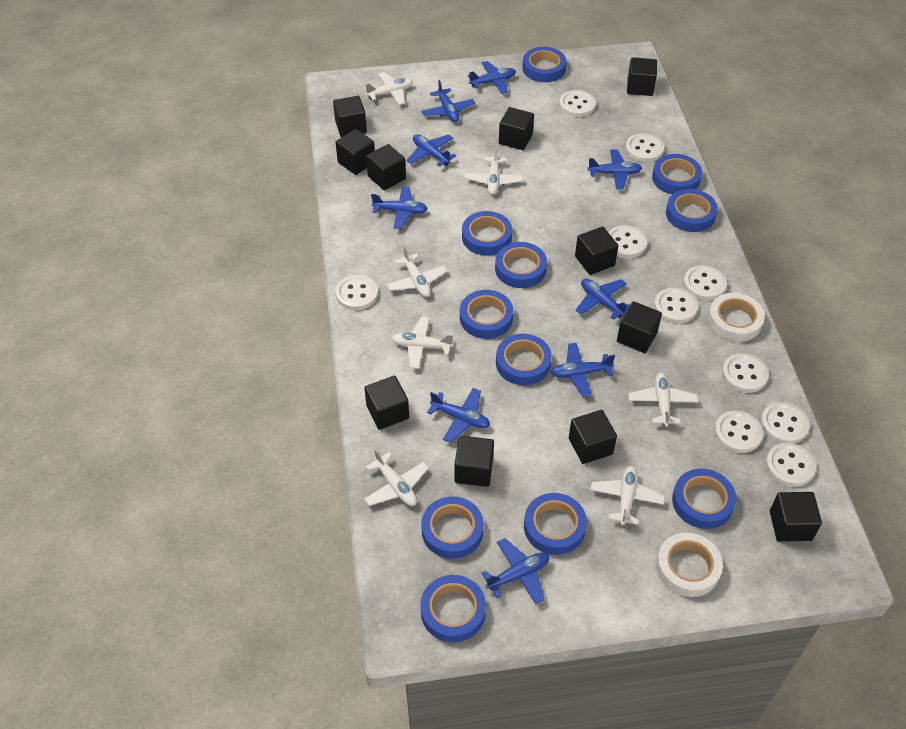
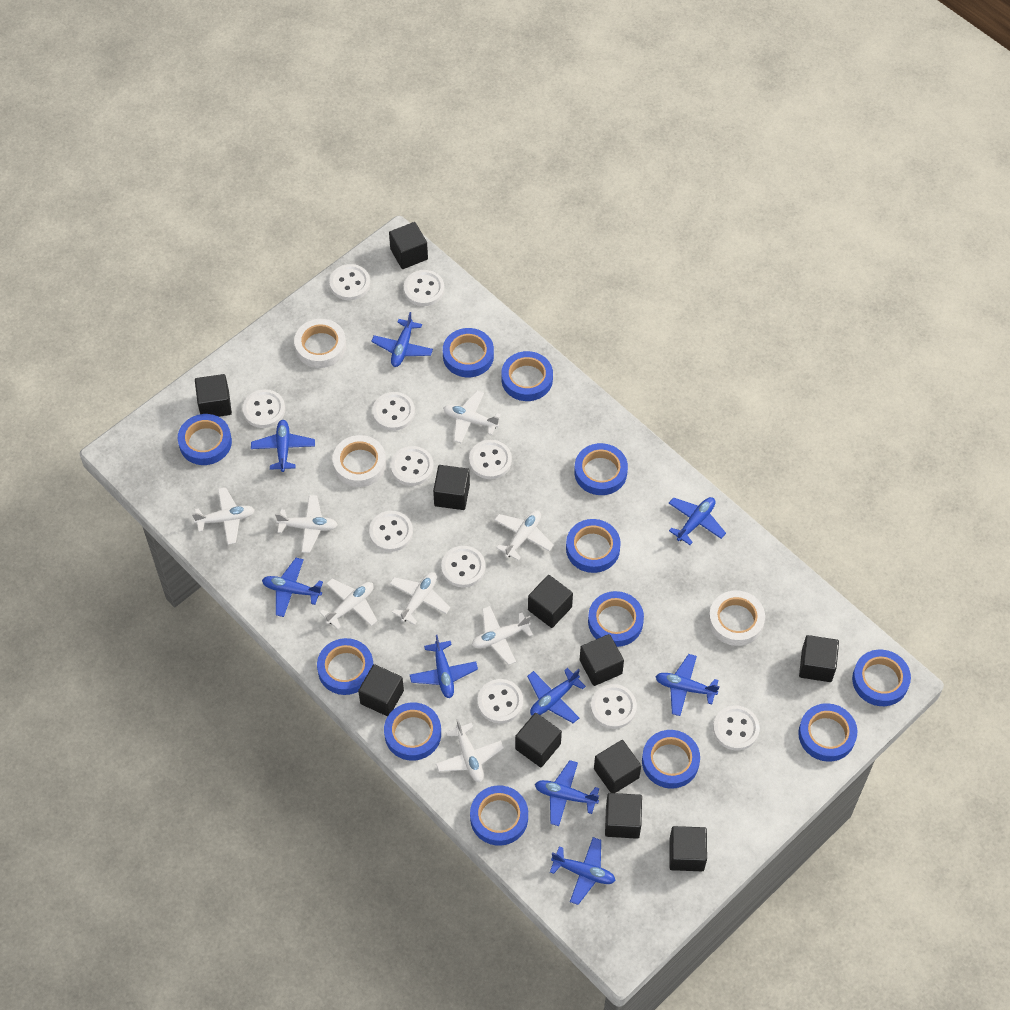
blue tape: 11 -> 12
white button: 10 -> 11
white plane: 7 -> 8
white tape: 2 -> 3

